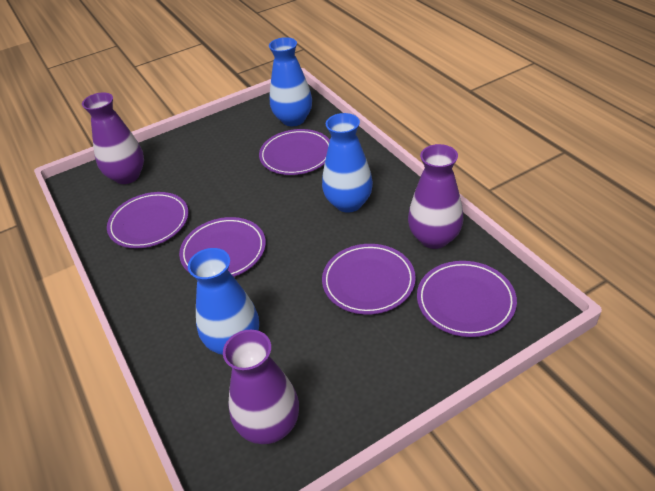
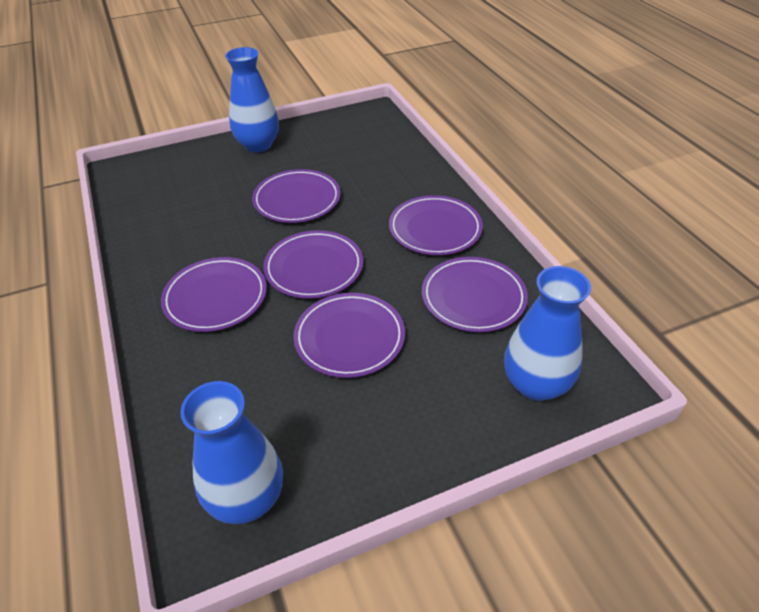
purple plate: 5 -> 6
purple vase: 3 -> 0

